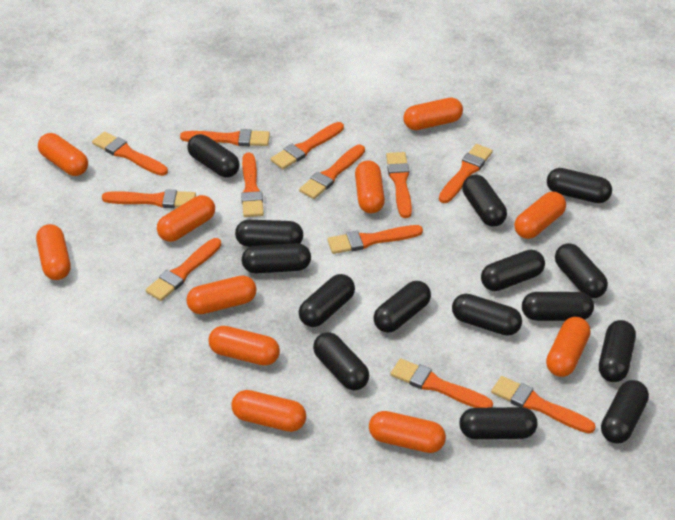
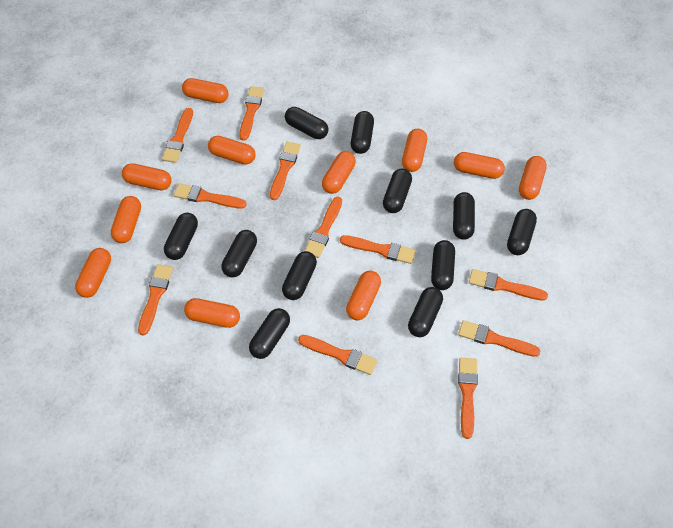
black capsule: 15 -> 11
orange brush: 12 -> 11

